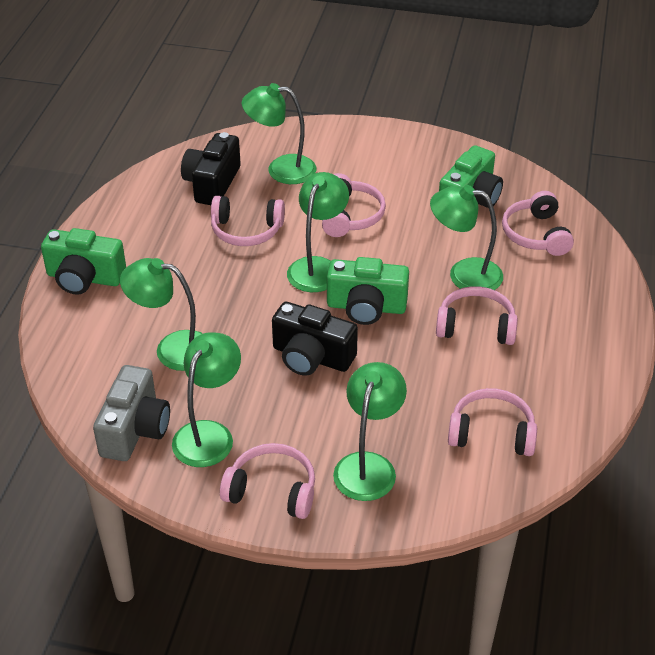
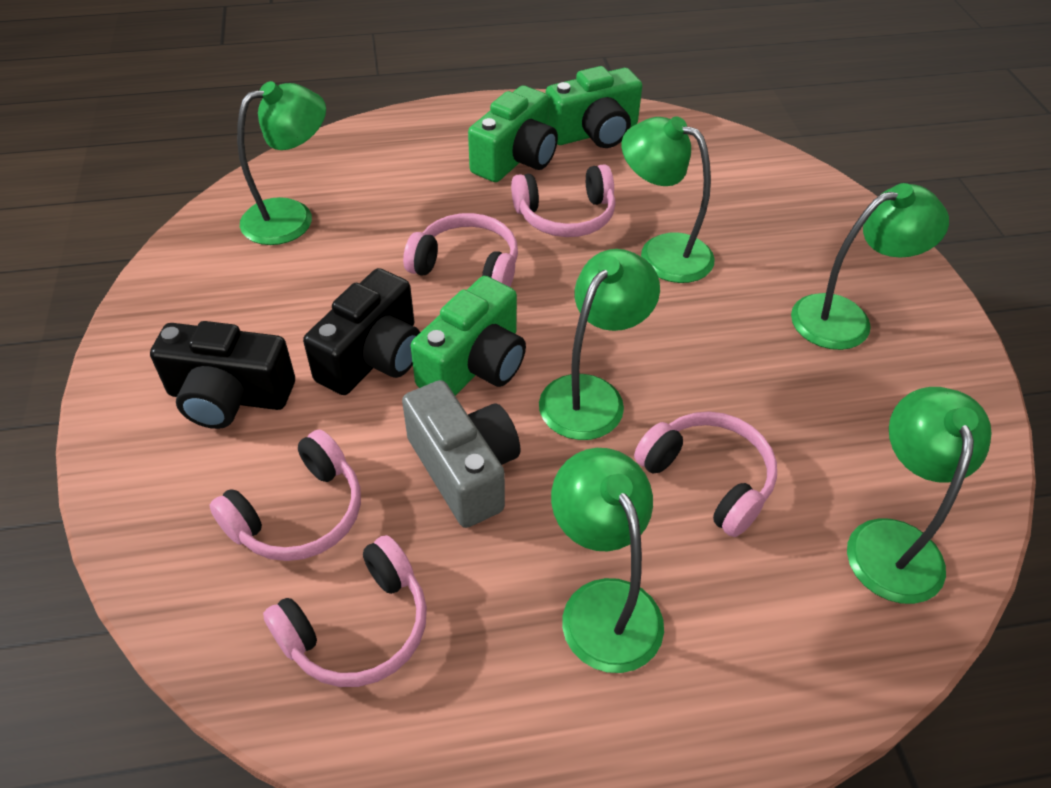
pink headphones: 6 -> 5

